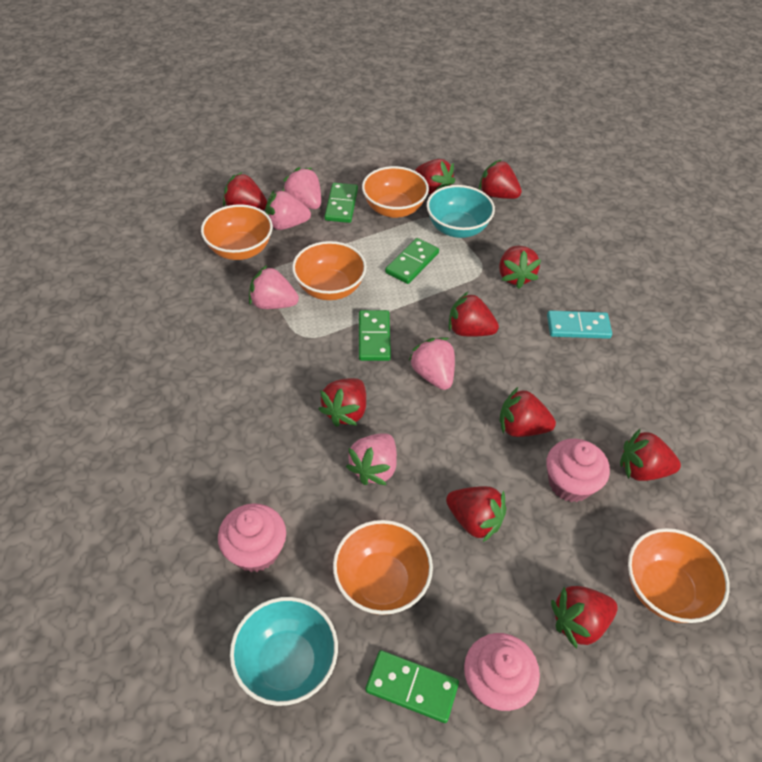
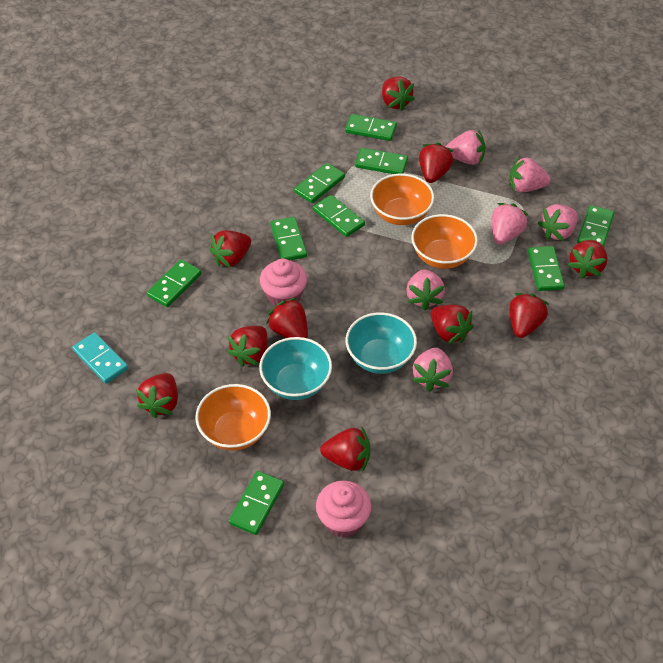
green domino: 4 -> 9
orange bowl: 5 -> 3
pink cupcake: 3 -> 2
pink strawberry: 5 -> 6

